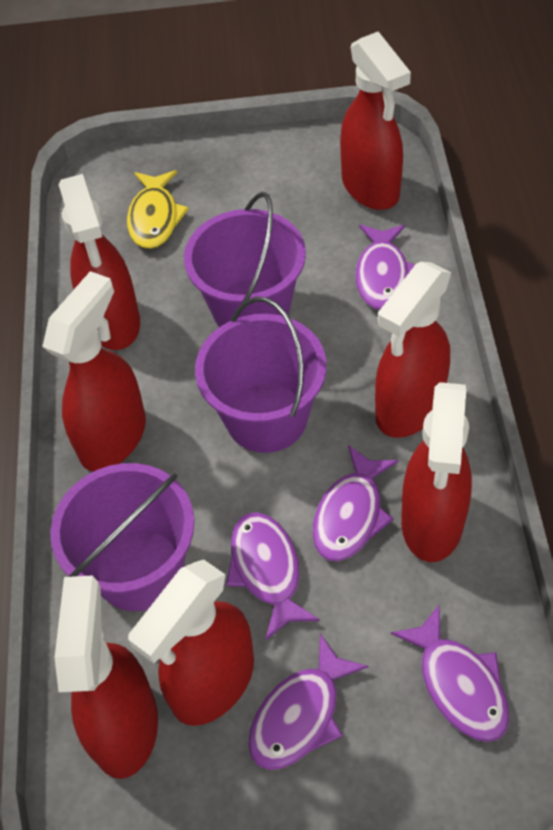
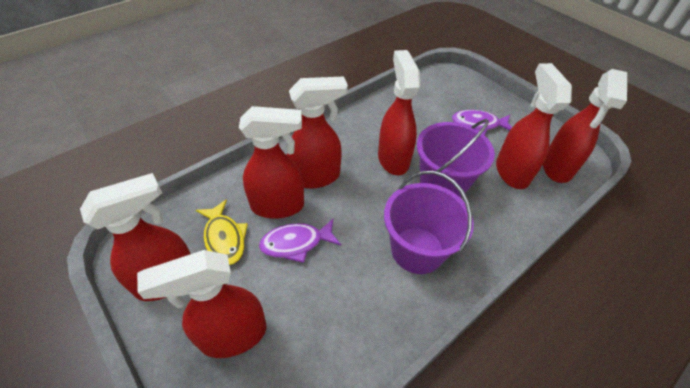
purple bucket: 3 -> 2
purple fish: 5 -> 2

